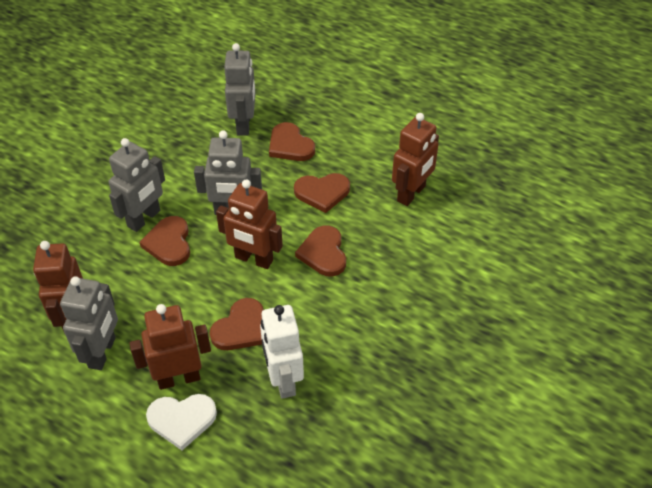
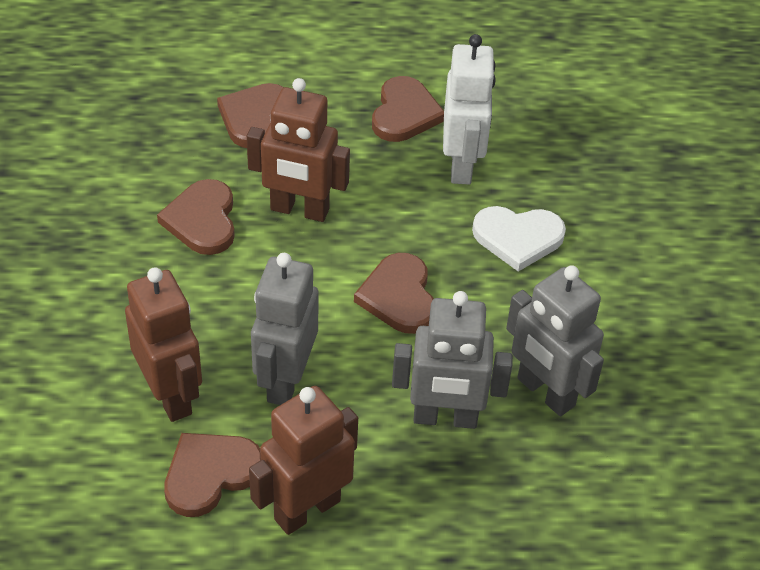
brown robot: 4 -> 3
grey robot: 4 -> 3

